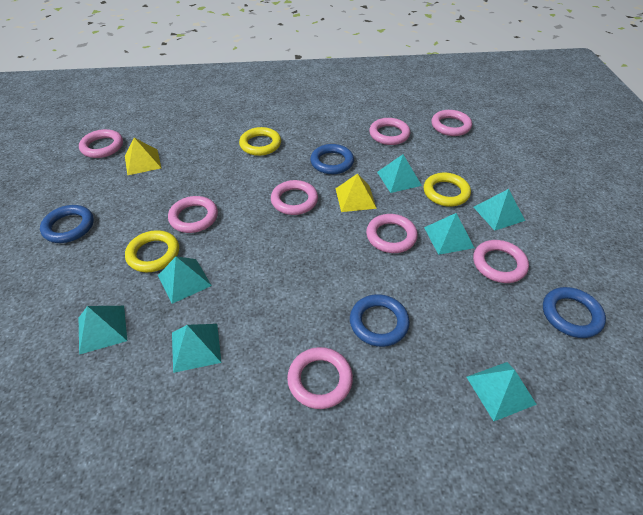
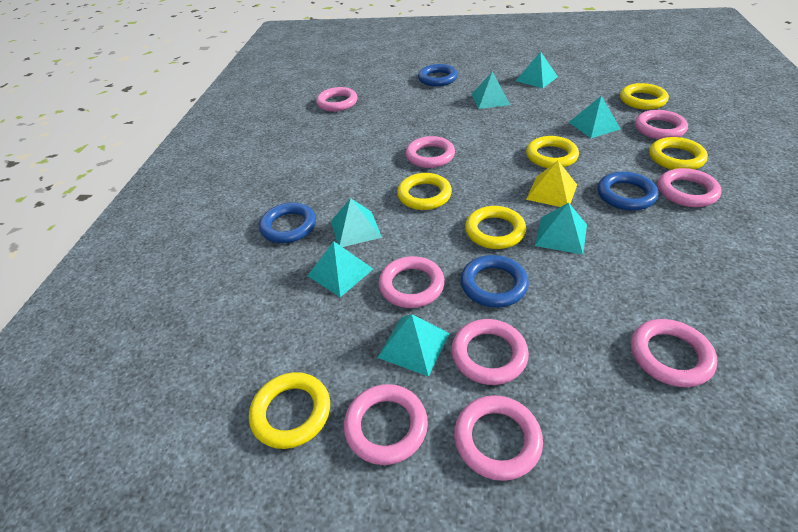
pink ring: 8 -> 9
yellow pyramid: 2 -> 1
yellow ring: 3 -> 6

